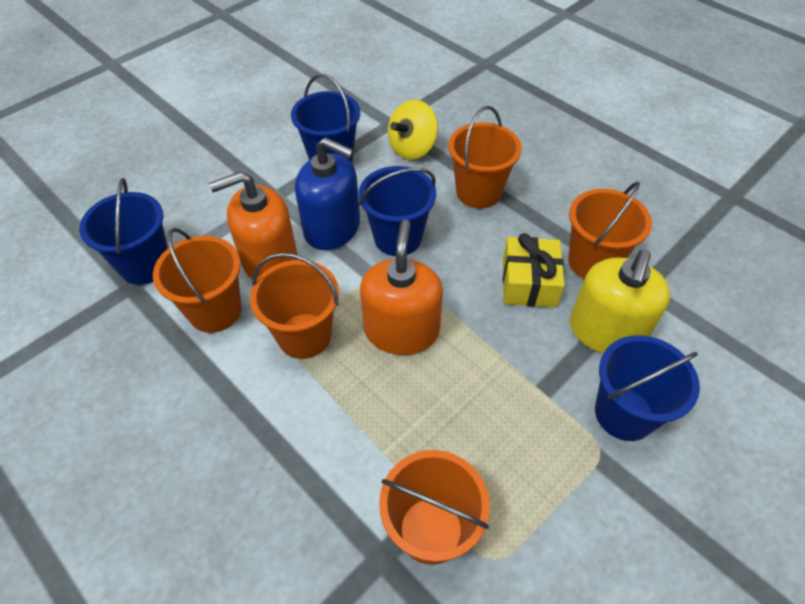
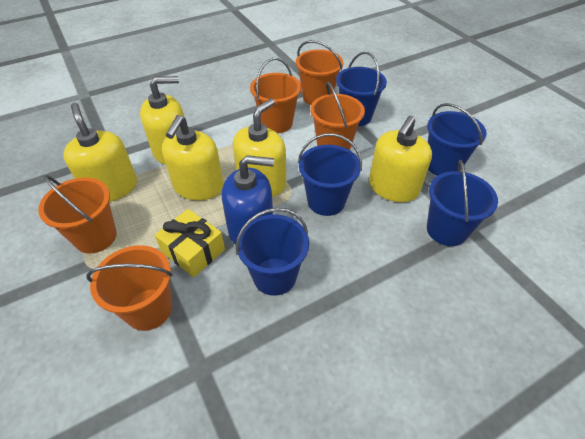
blue bucket: 4 -> 5
orange soap dispenser: 2 -> 0
yellow soap dispenser: 1 -> 5
yellow spinning top: 1 -> 0

